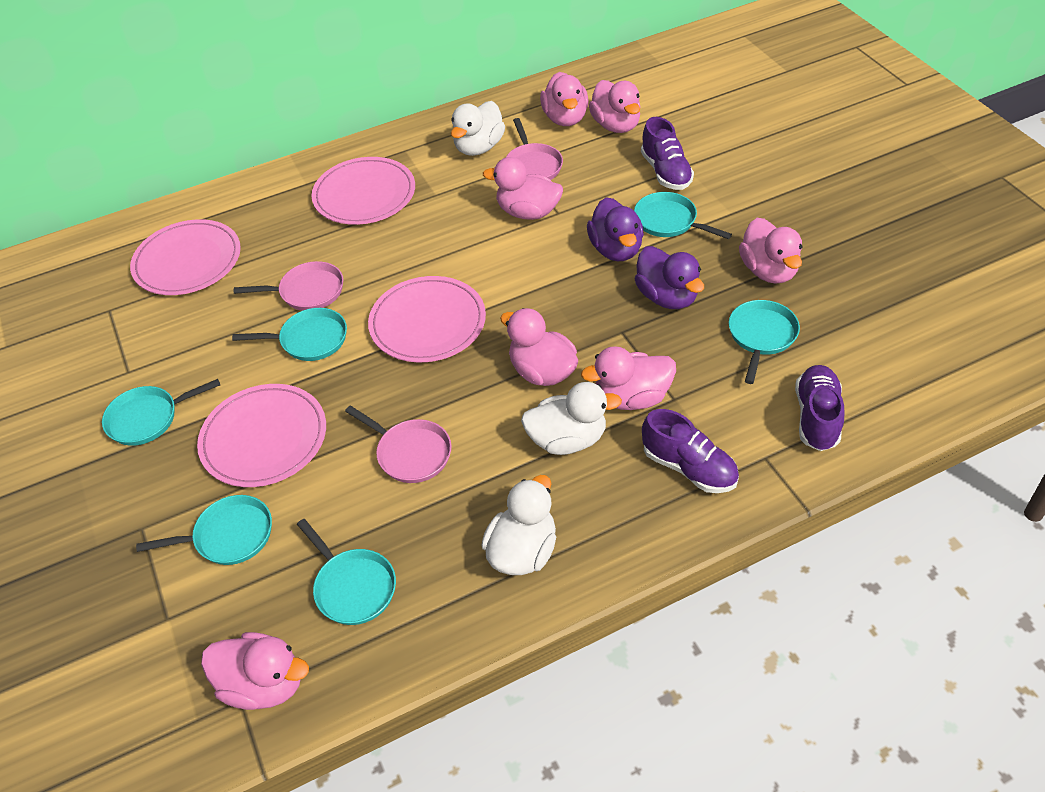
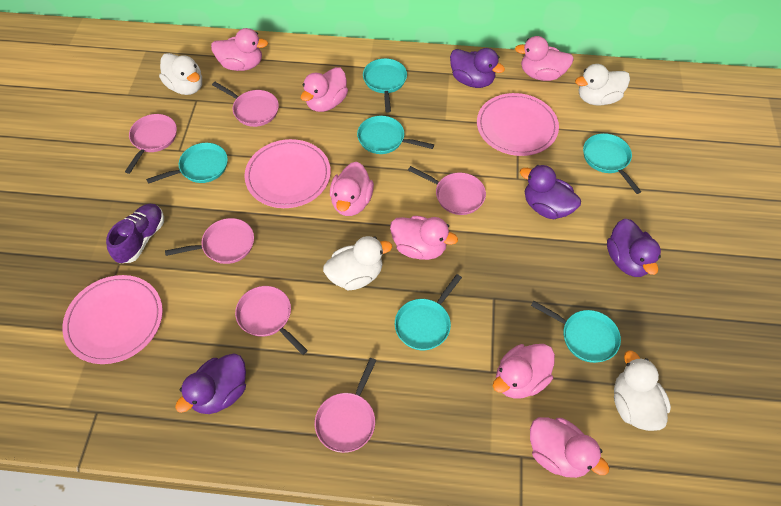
pink pan: 3 -> 6
pink plate: 4 -> 3
purple duck: 2 -> 4
purple shoe: 3 -> 1
white duck: 3 -> 4

